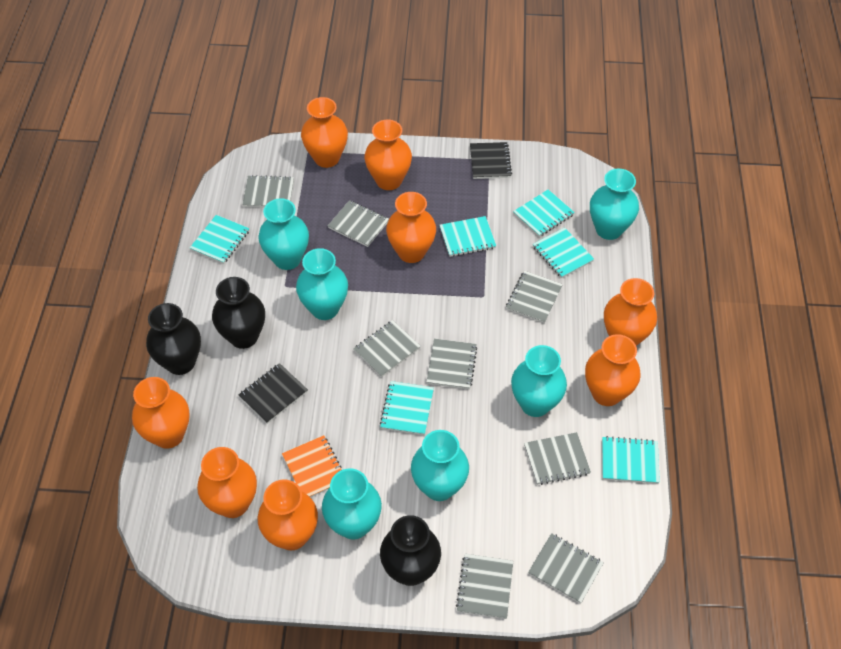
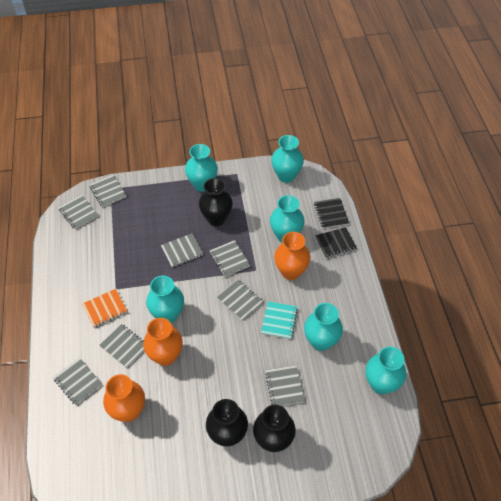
orange vase: 8 -> 3
turquoise notebook: 6 -> 1

